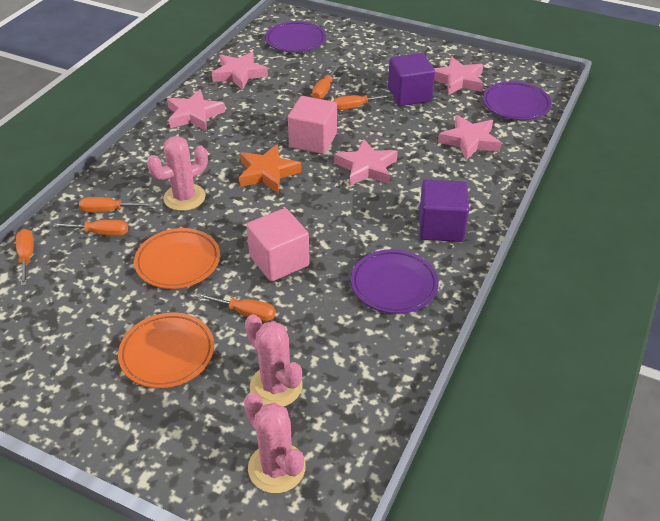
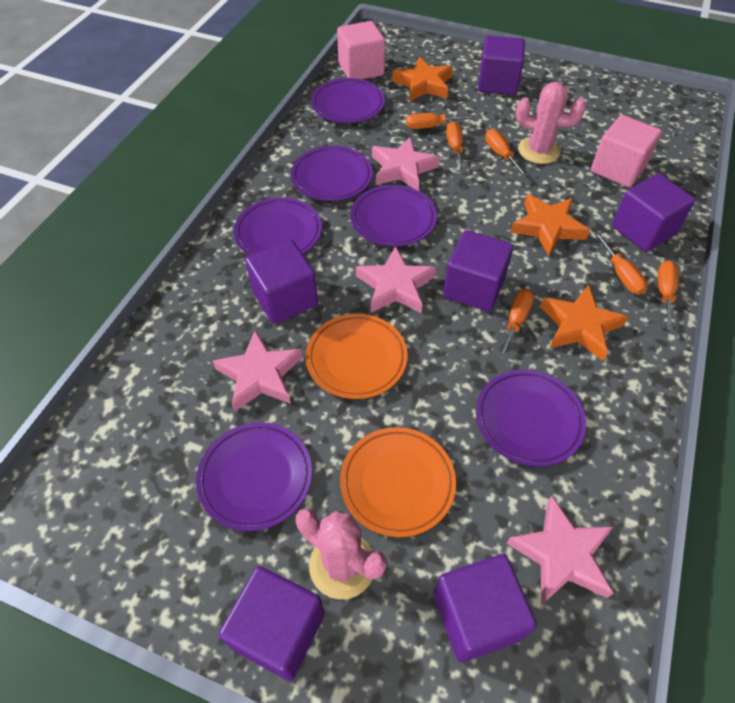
orange star: 1 -> 3
pink cactus: 3 -> 2
pink star: 5 -> 4
purple cube: 2 -> 6
purple plate: 3 -> 6

